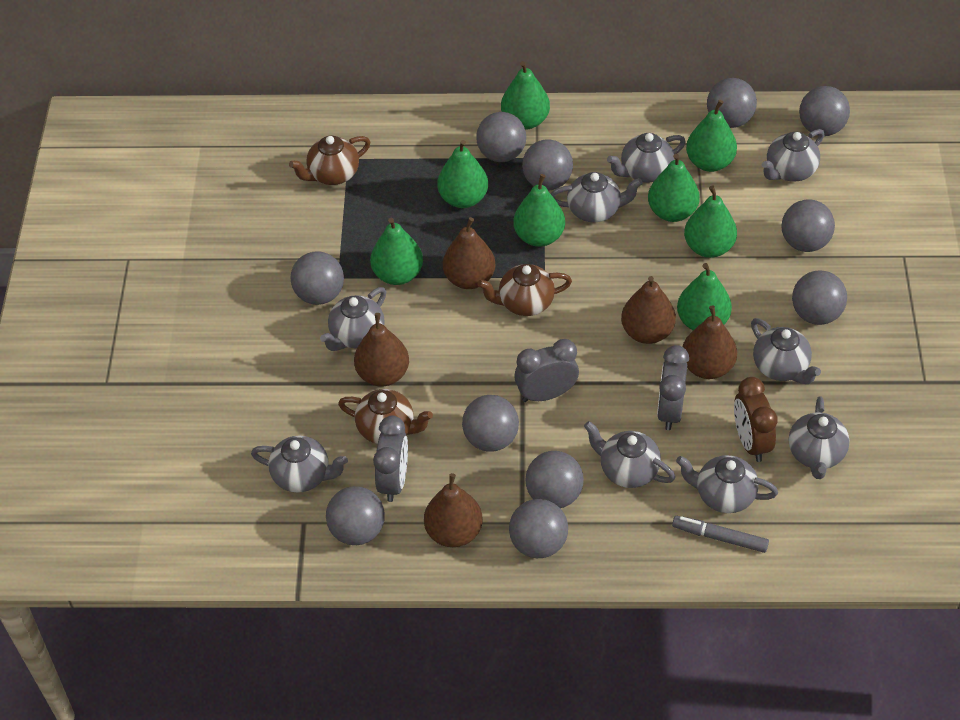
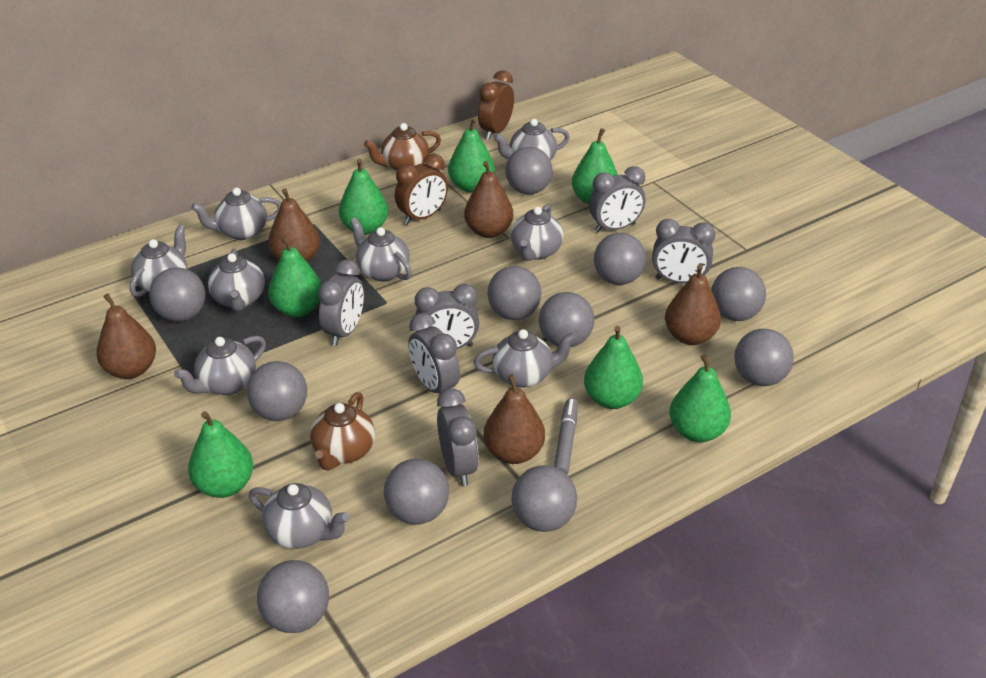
brown clock: 1 -> 2
brown teapot: 3 -> 2
green pear: 8 -> 7
grey clock: 3 -> 6

